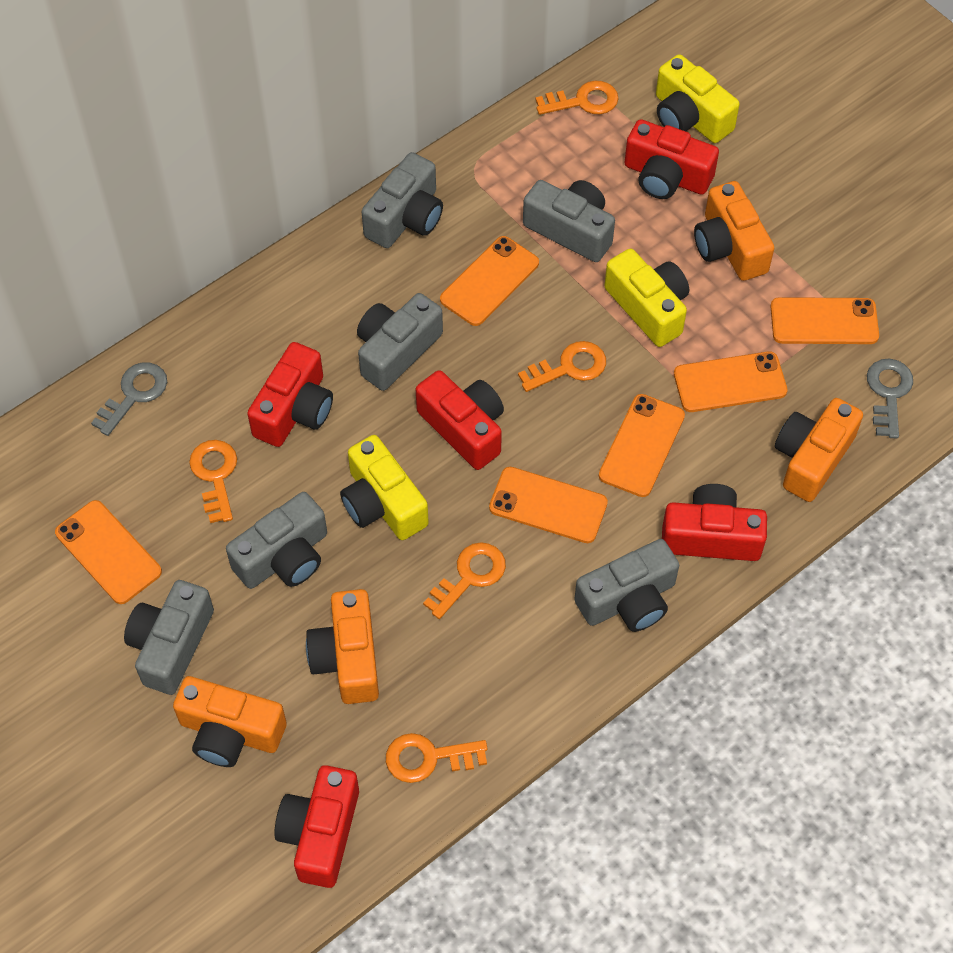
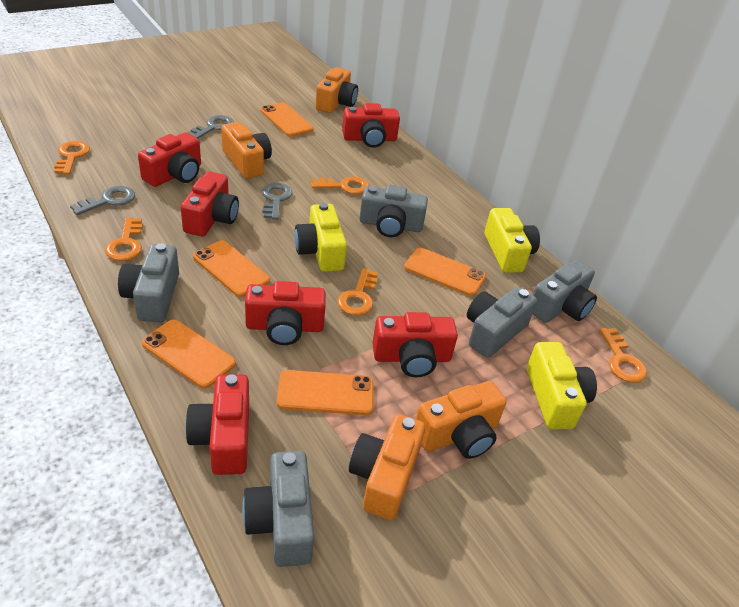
grey camera: 6 -> 5
grey key: 2 -> 3
orange phone: 6 -> 5
red camera: 5 -> 6

